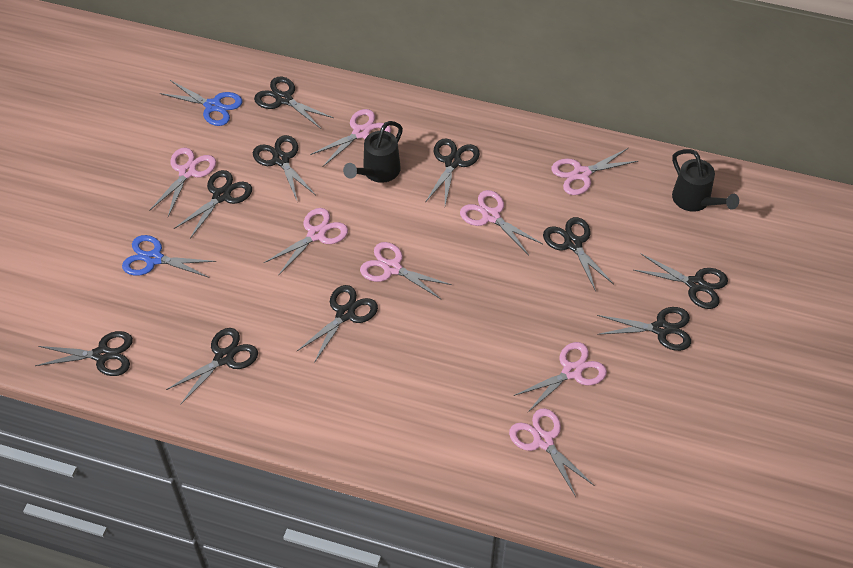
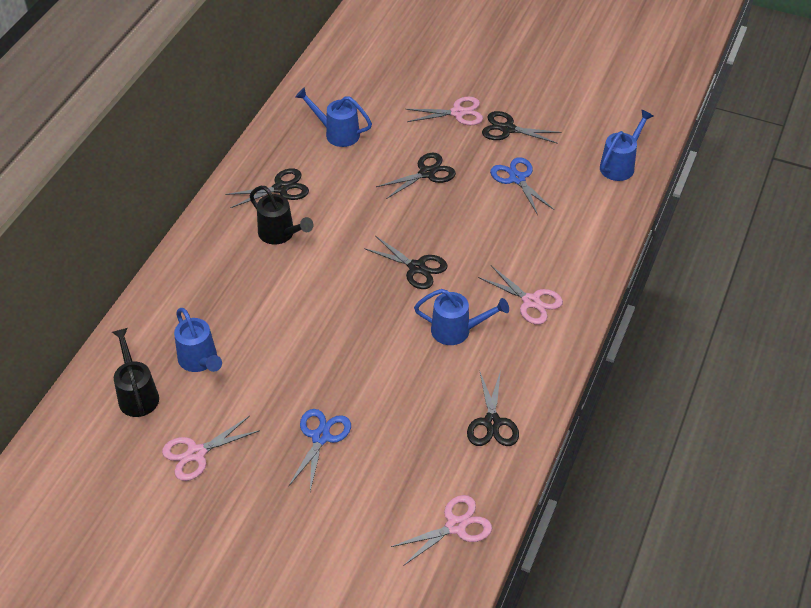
black scissors: 10 -> 5
blue watering can: 0 -> 4
pink scissors: 8 -> 4

